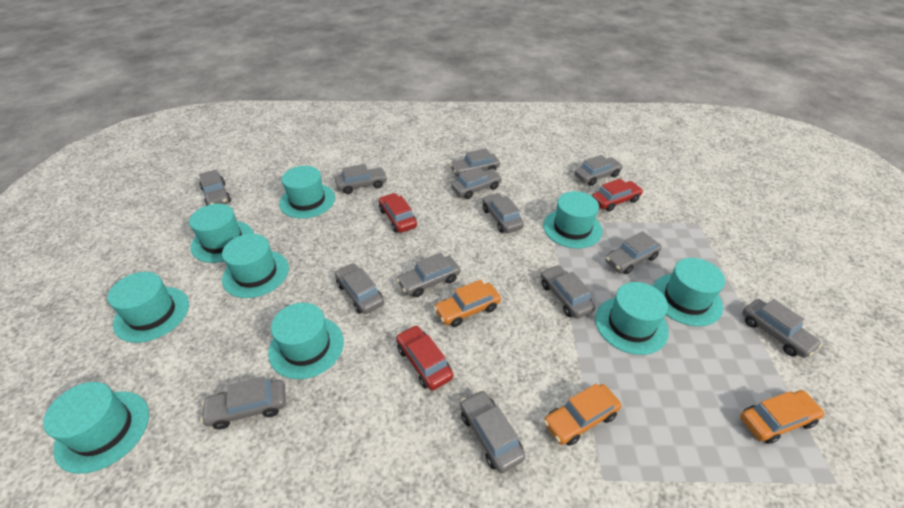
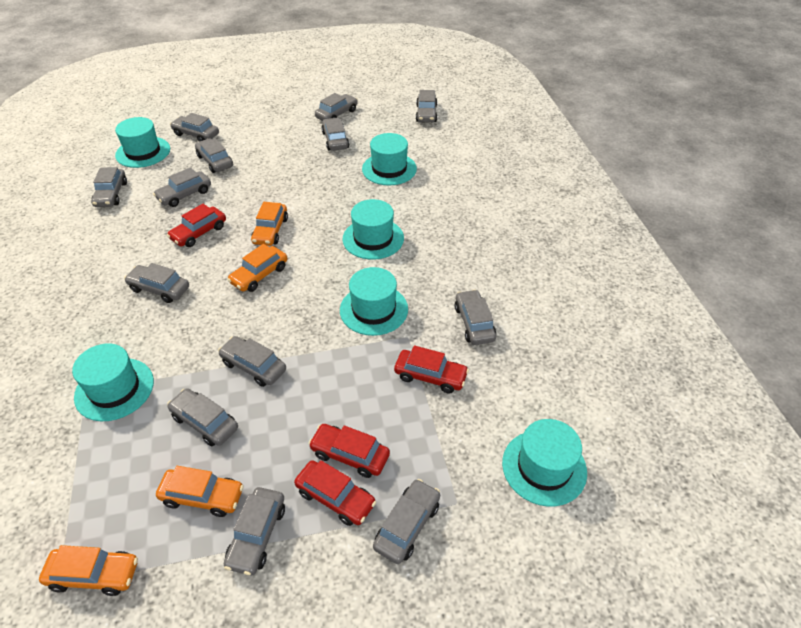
orange car: 3 -> 4
red car: 3 -> 4
turquoise hat: 9 -> 6

